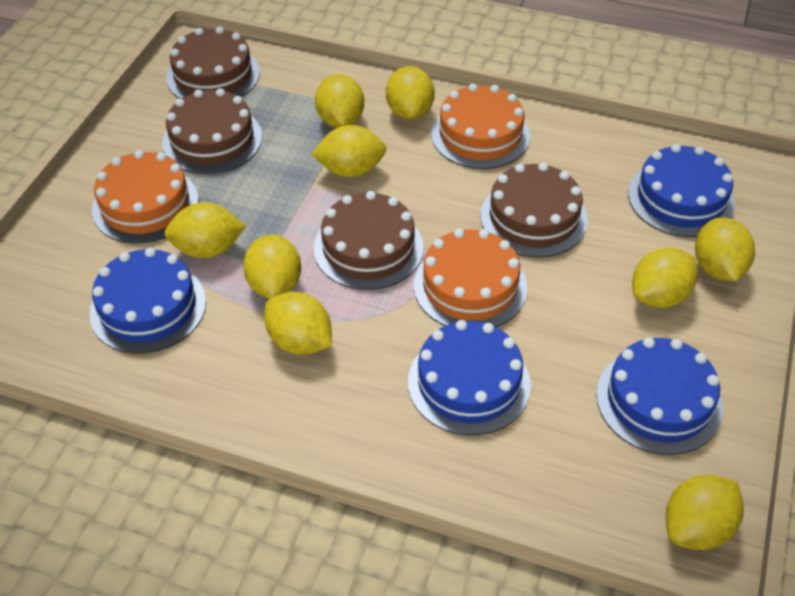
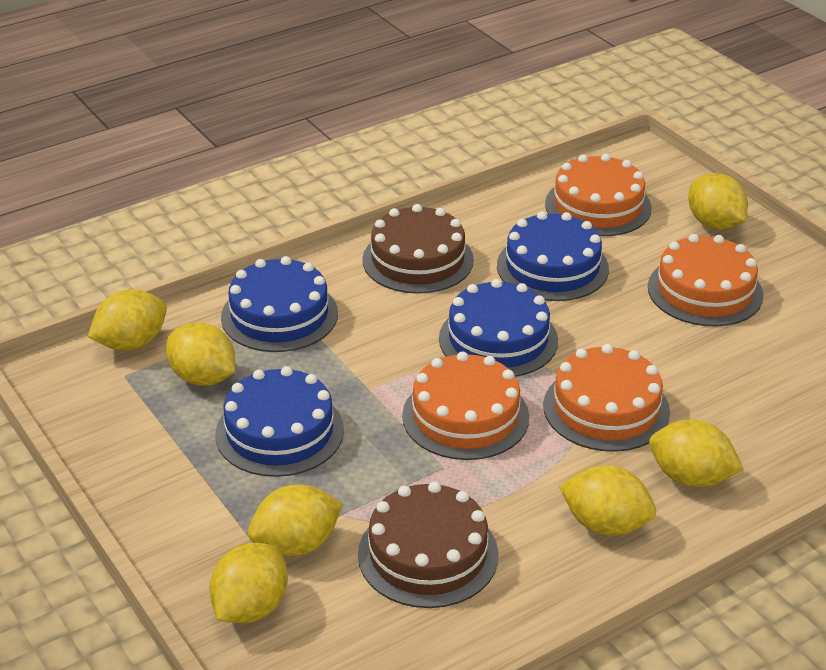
brown cake: 4 -> 2
orange cake: 3 -> 4
yellow lemon: 9 -> 7

